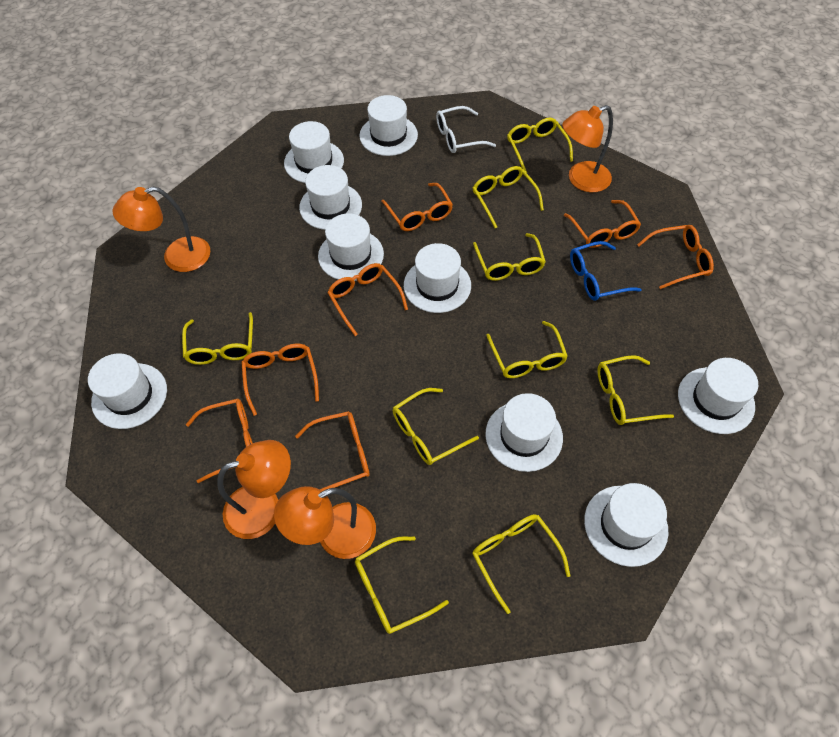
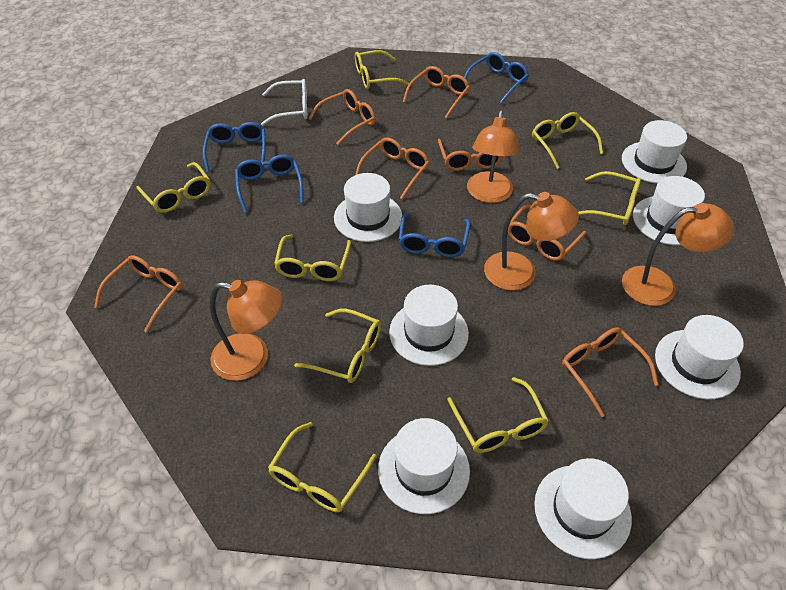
blue glasses: 1 -> 4
white hat: 9 -> 7
yellow glasses: 9 -> 8

